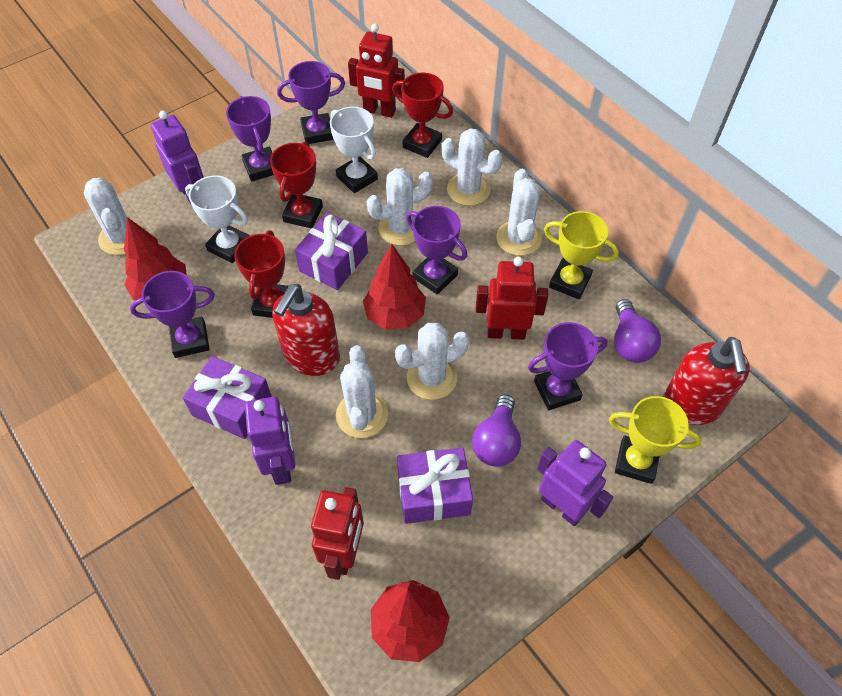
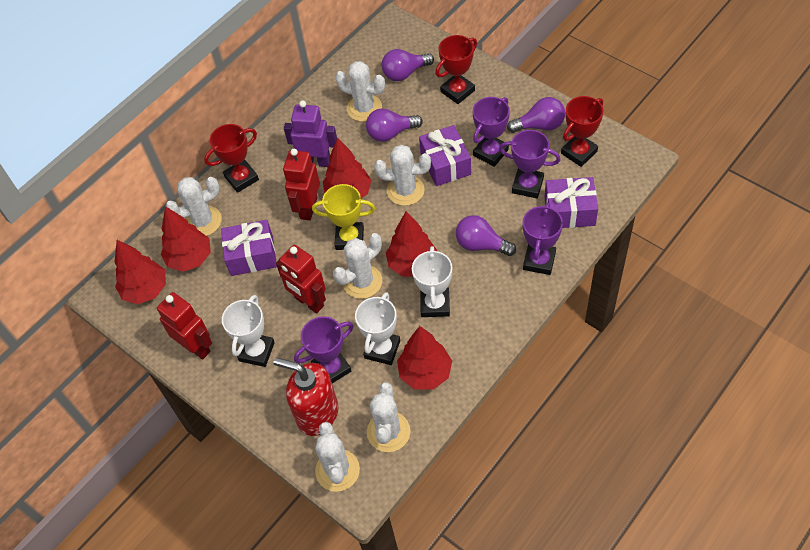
purple light bulb: 2 -> 4
purple robot: 3 -> 1
purple trophy: 5 -> 4
red soap dispenser: 2 -> 1
red tree: 3 -> 5
white trophy: 2 -> 3
yellow trophy: 2 -> 1

